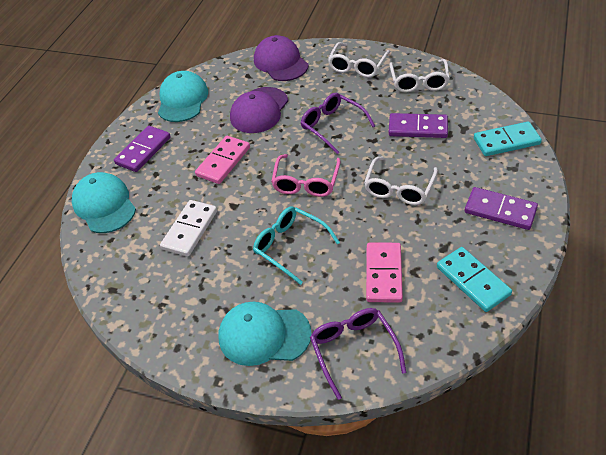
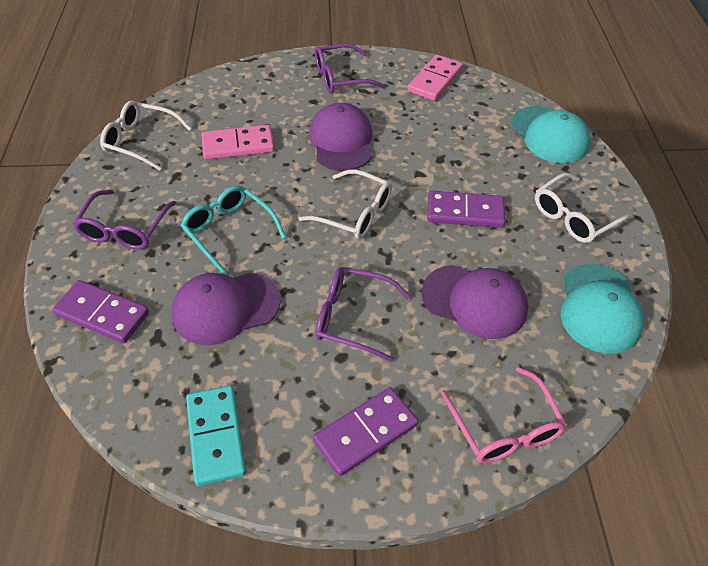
purple cap: 2 -> 3
purple glasses: 2 -> 3
turquoise cap: 3 -> 2
turquoise domino: 2 -> 1
white domino: 1 -> 0

